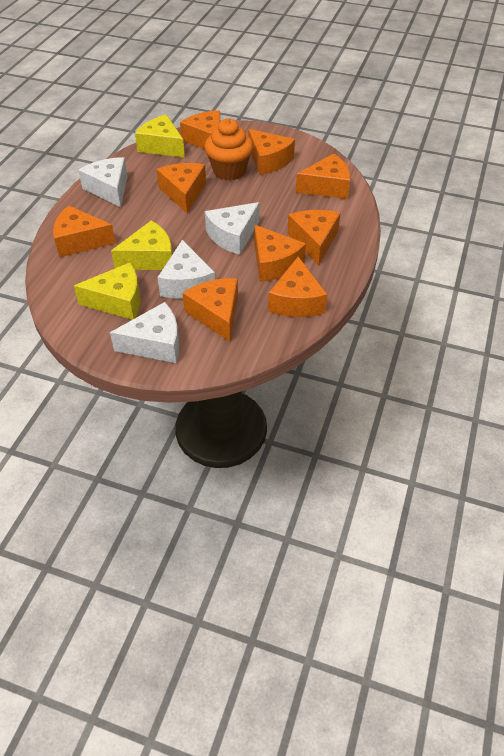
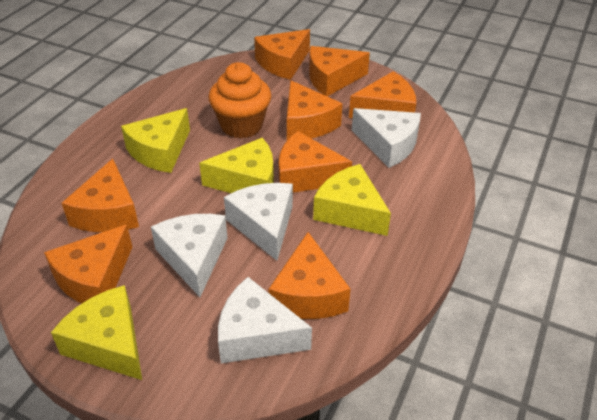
orange cheese: 9 -> 8
yellow cheese: 3 -> 4

